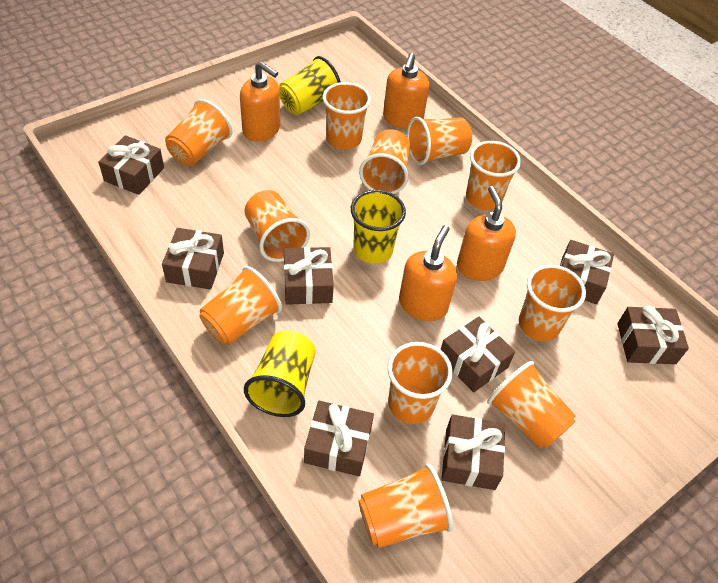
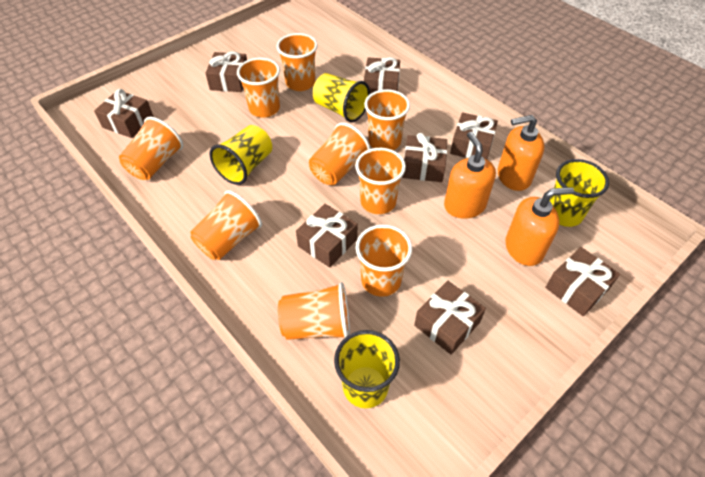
orange cup: 11 -> 9
orange soap dispenser: 4 -> 3
yellow cup: 3 -> 4

